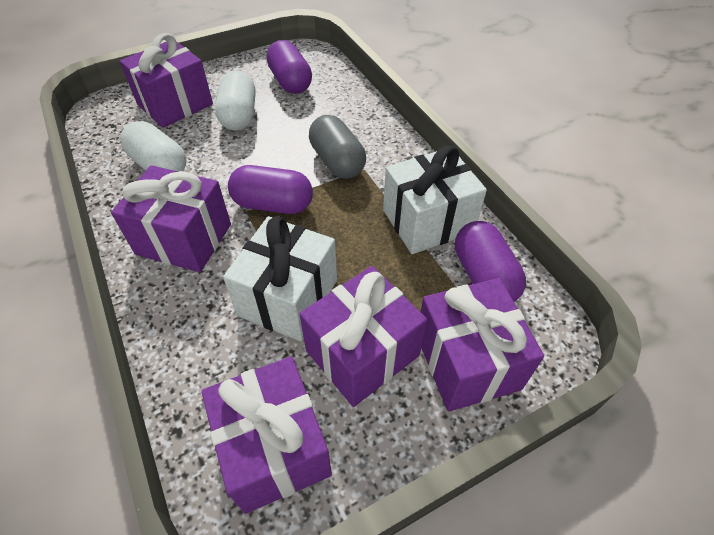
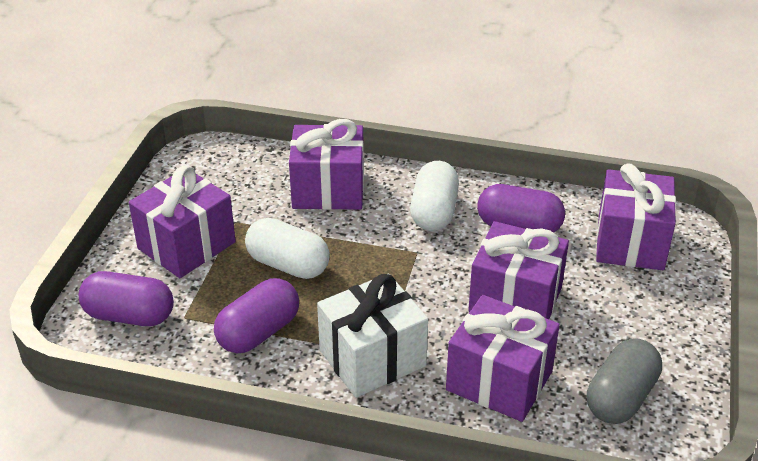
white gift: 2 -> 1

